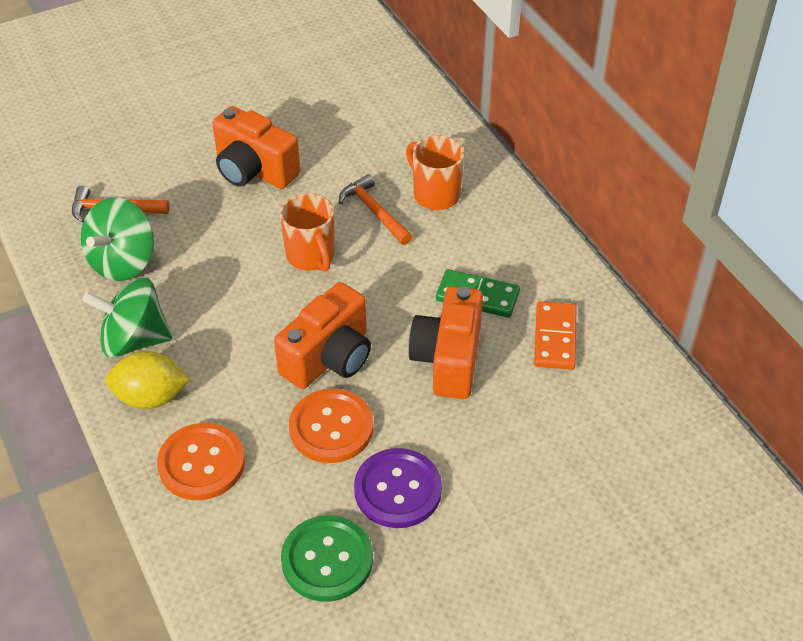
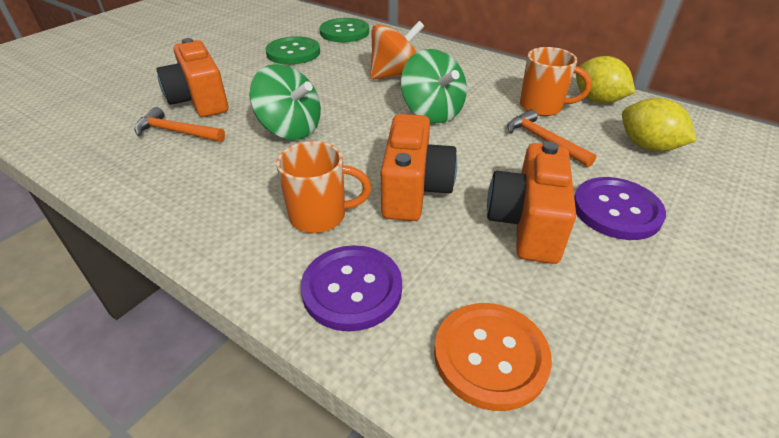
green button: 1 -> 2
green domino: 1 -> 0
orange button: 2 -> 1
orange domino: 1 -> 0
orange spinning top: 0 -> 1
purple button: 1 -> 2
yellow lemon: 1 -> 2

